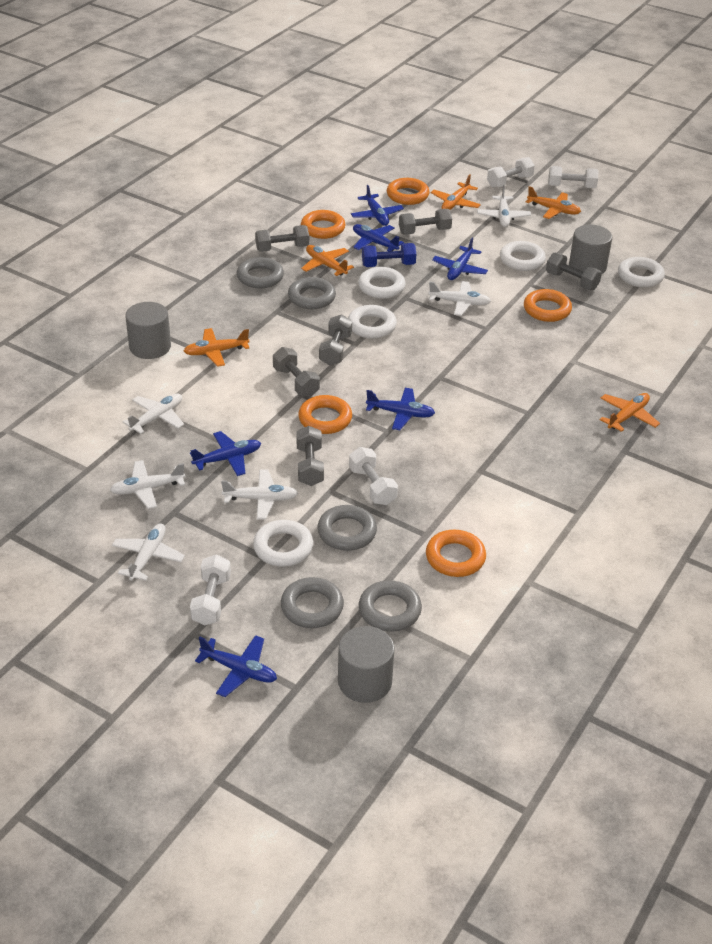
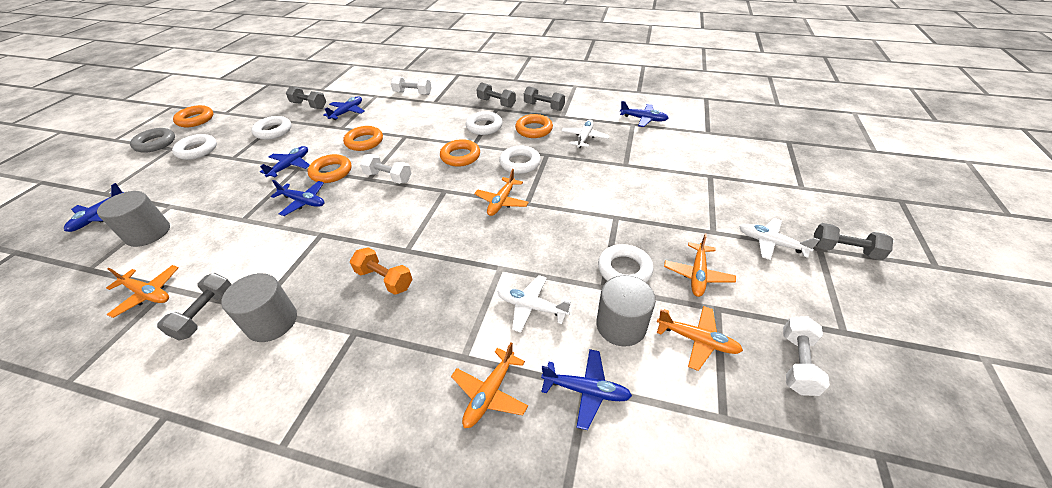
blue dumbbell: 1 -> 0
grey dumbbell: 6 -> 5
grey ring: 5 -> 1
orange dumbbell: 0 -> 1
white dumbbell: 4 -> 3
white plane: 6 -> 3

